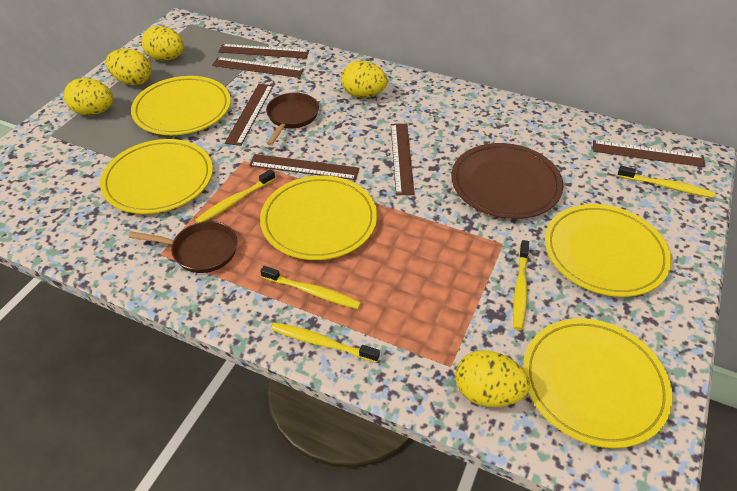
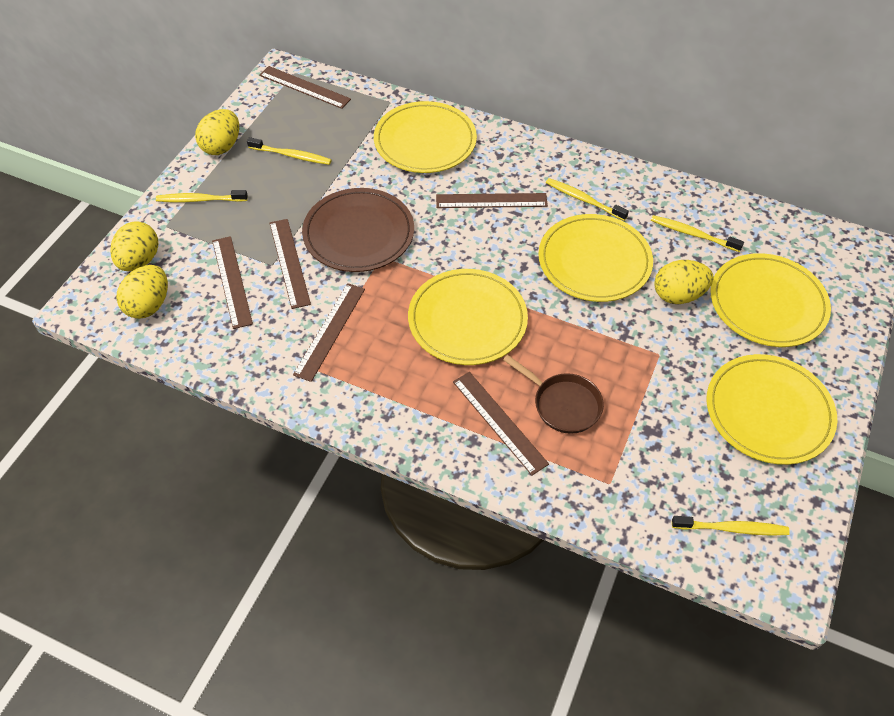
brown pan: 2 -> 1
yellow egg: 5 -> 4

